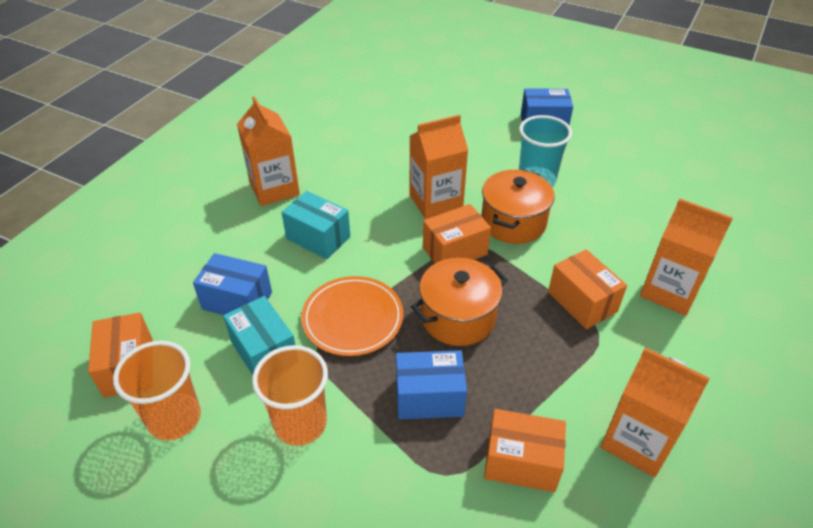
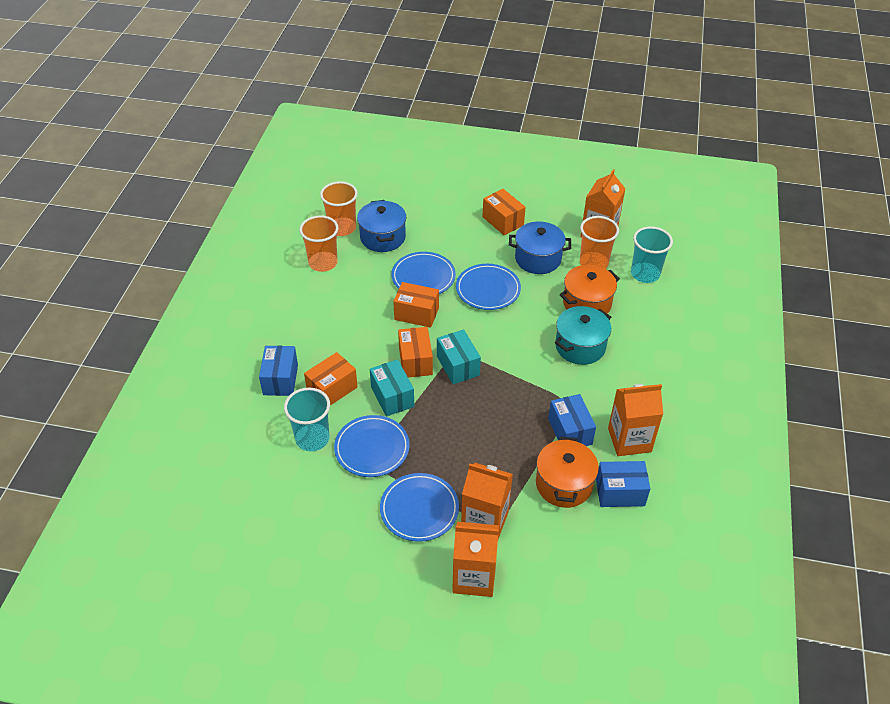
blue plate: 0 -> 4
blue pot: 0 -> 2
orange cup: 2 -> 3
orange plate: 1 -> 0
turquoise cup: 1 -> 2
turquoise pot: 0 -> 1

